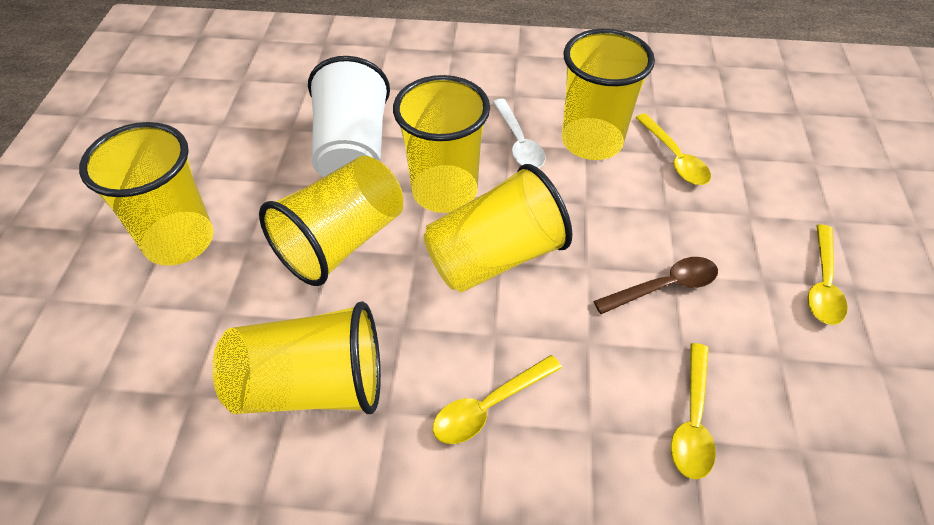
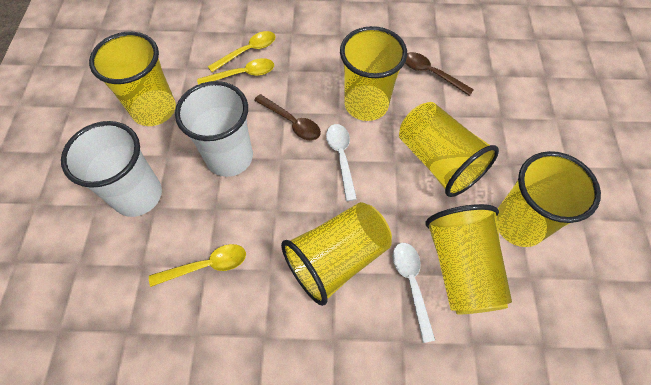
brown spoon: 1 -> 2
white cup: 1 -> 2
white spoon: 1 -> 2
yellow spoon: 4 -> 3

